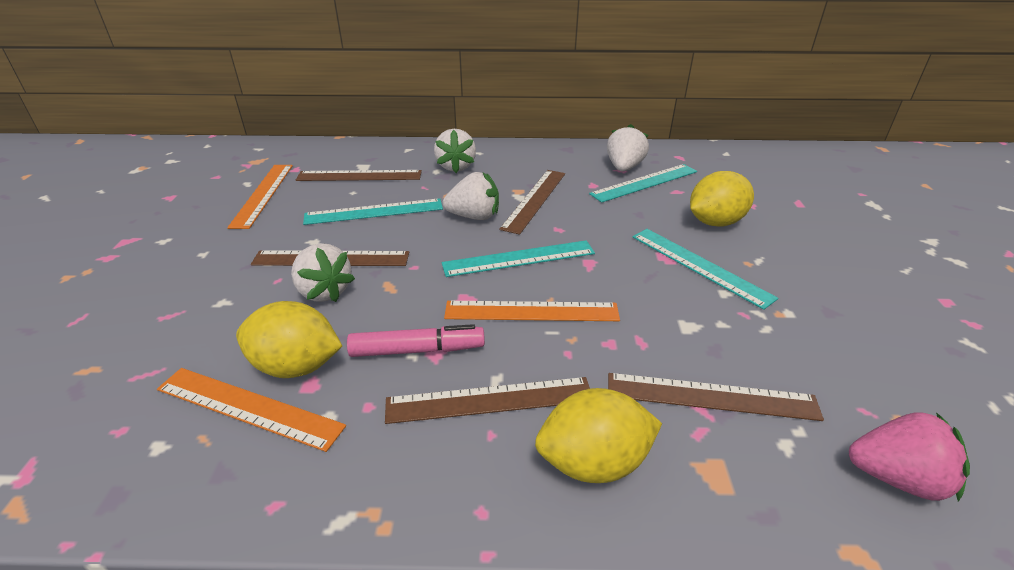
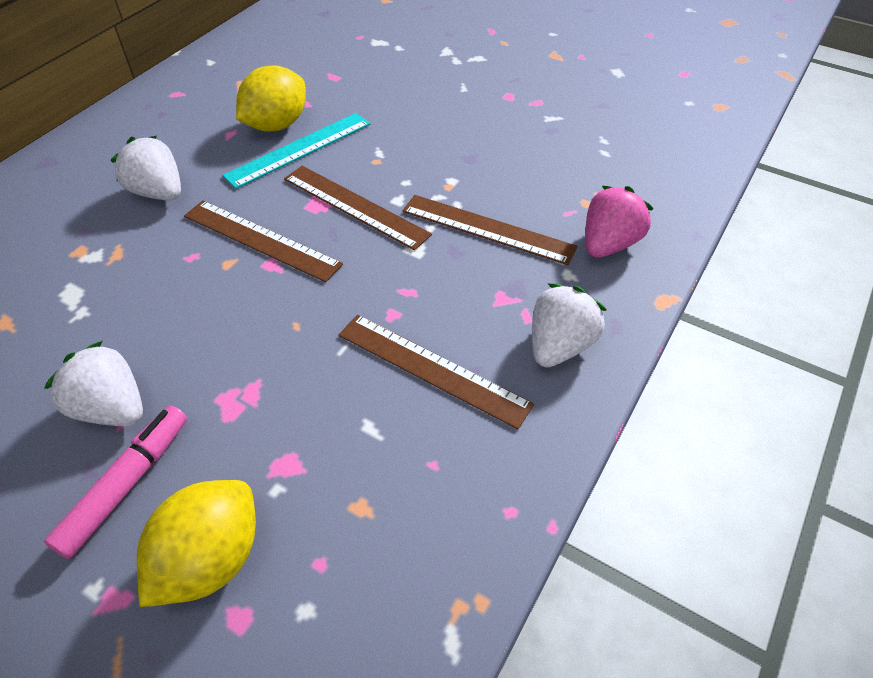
brown ruler: 5 -> 4
orange ruler: 3 -> 0
turquoise ruler: 4 -> 1
white strawberry: 4 -> 3
yellow lemon: 3 -> 2

